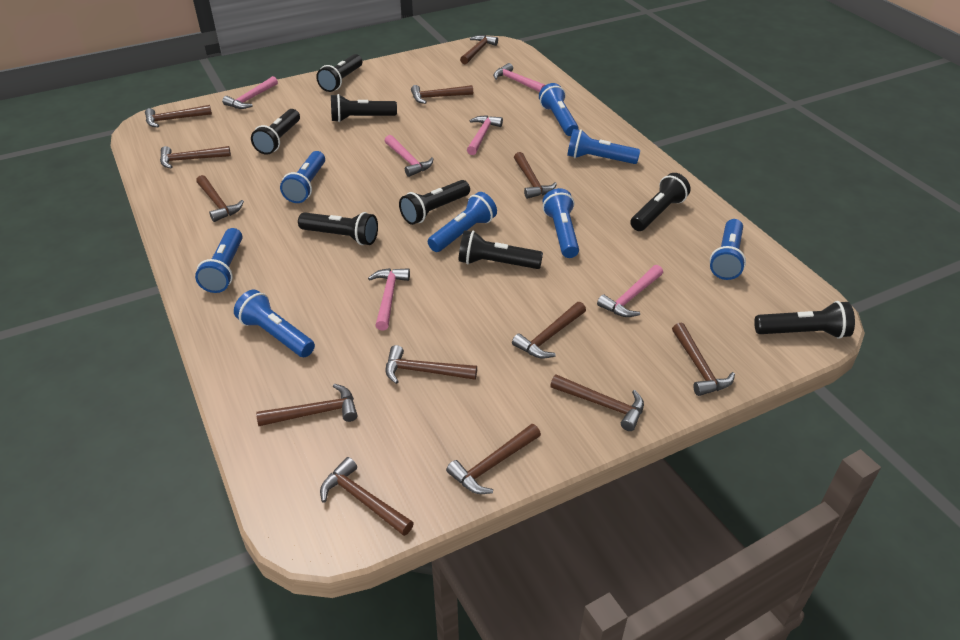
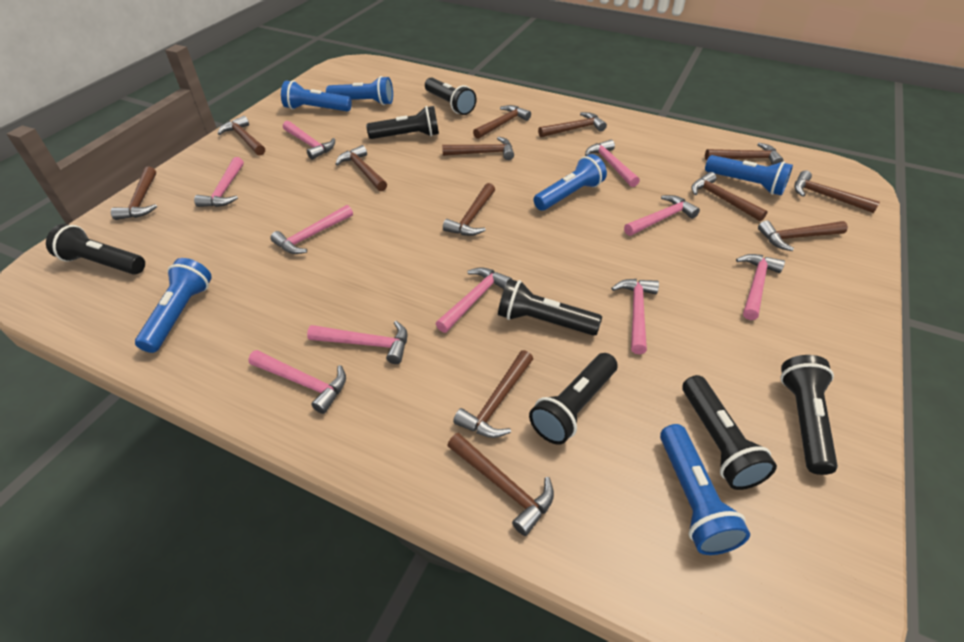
black flashlight: 8 -> 7
blue flashlight: 8 -> 6
pink hammer: 6 -> 10

